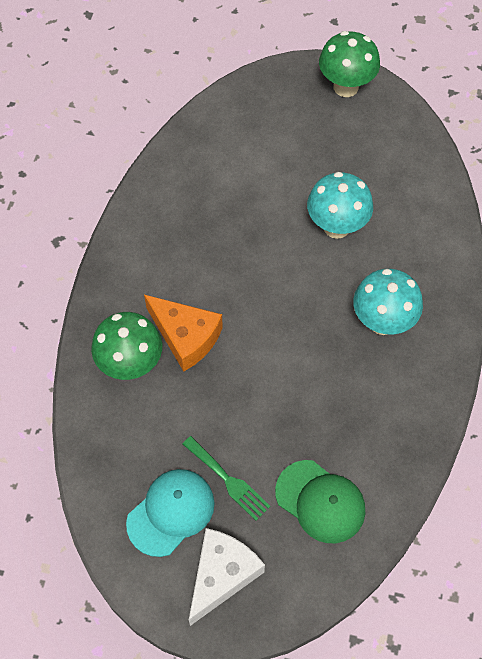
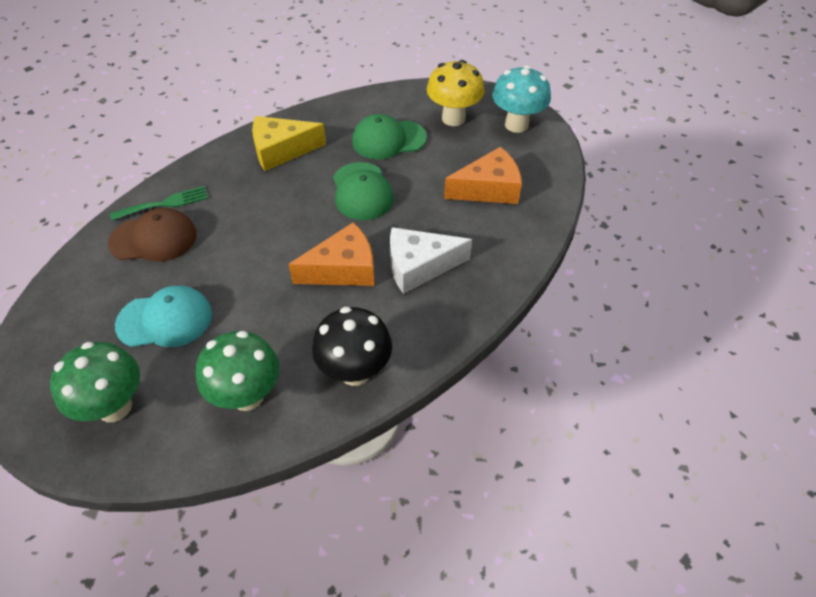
black mushroom: 0 -> 1
brown cap: 0 -> 1
green cap: 1 -> 2
orange cheese: 1 -> 2
turquoise mushroom: 2 -> 1
yellow cheese: 0 -> 1
yellow mushroom: 0 -> 1

